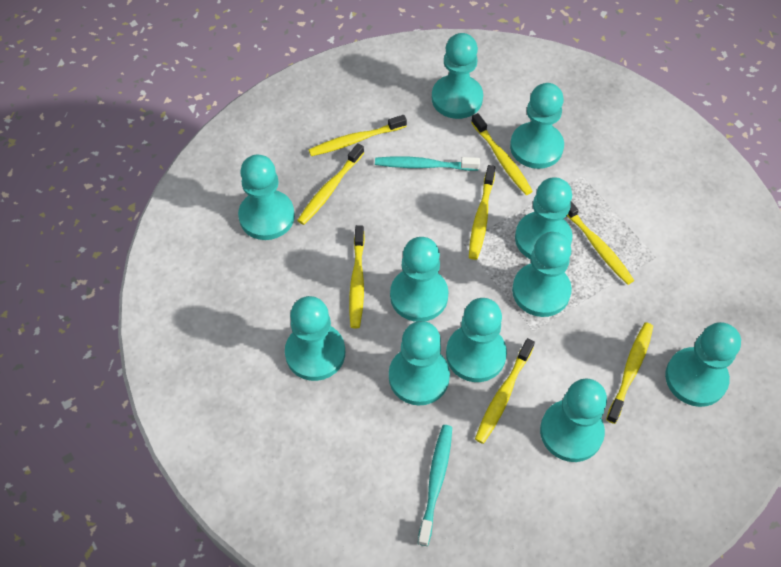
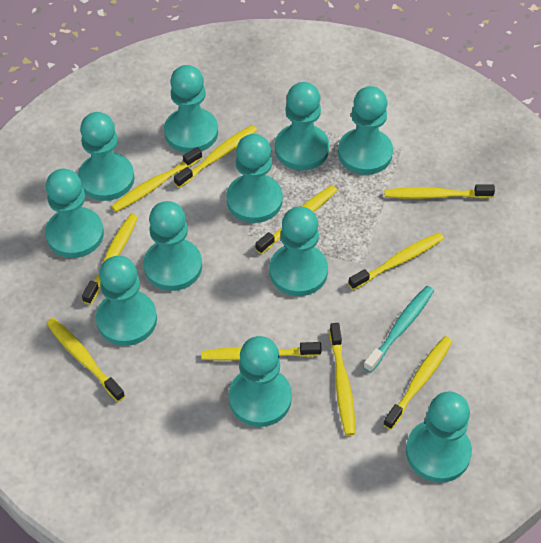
turquoise toothbrush: 2 -> 1
yellow toothbrush: 8 -> 10

